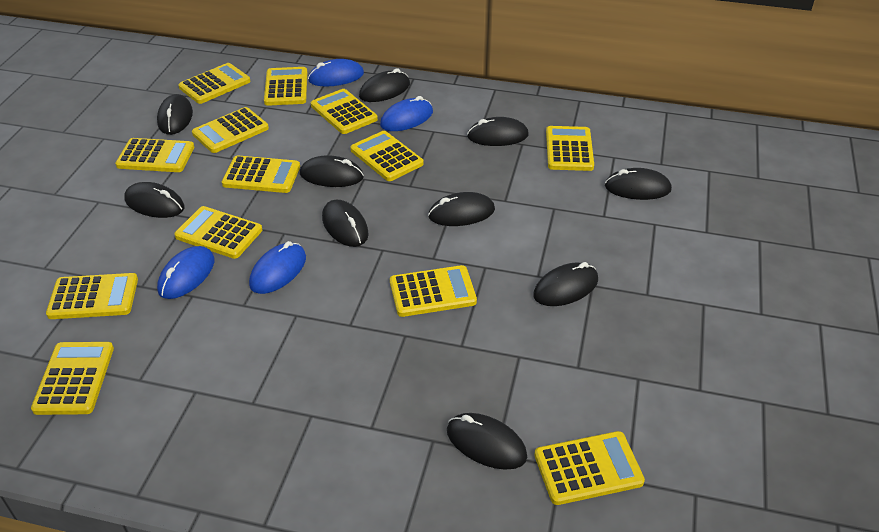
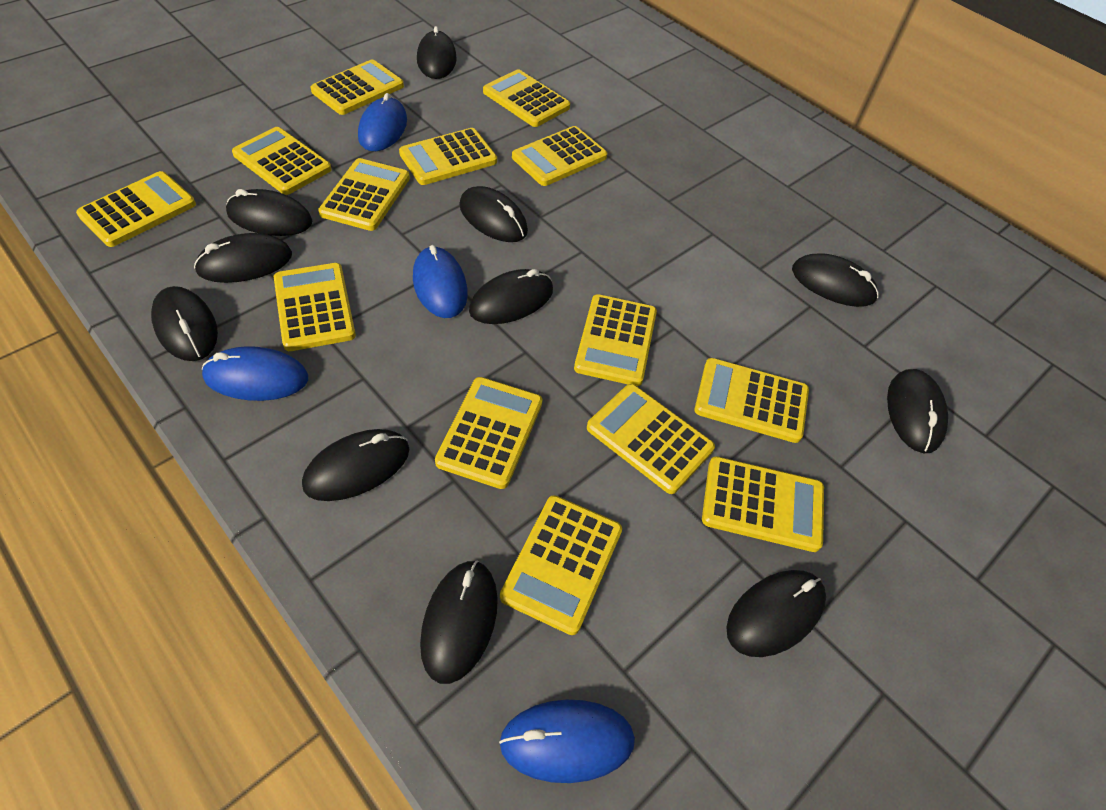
black mouse: 10 -> 11
yellow calculator: 13 -> 14

